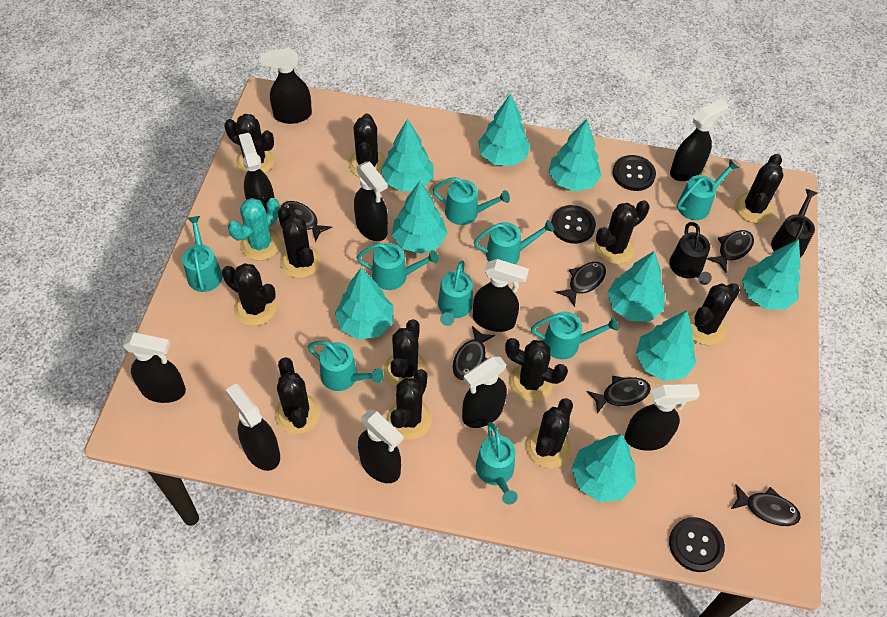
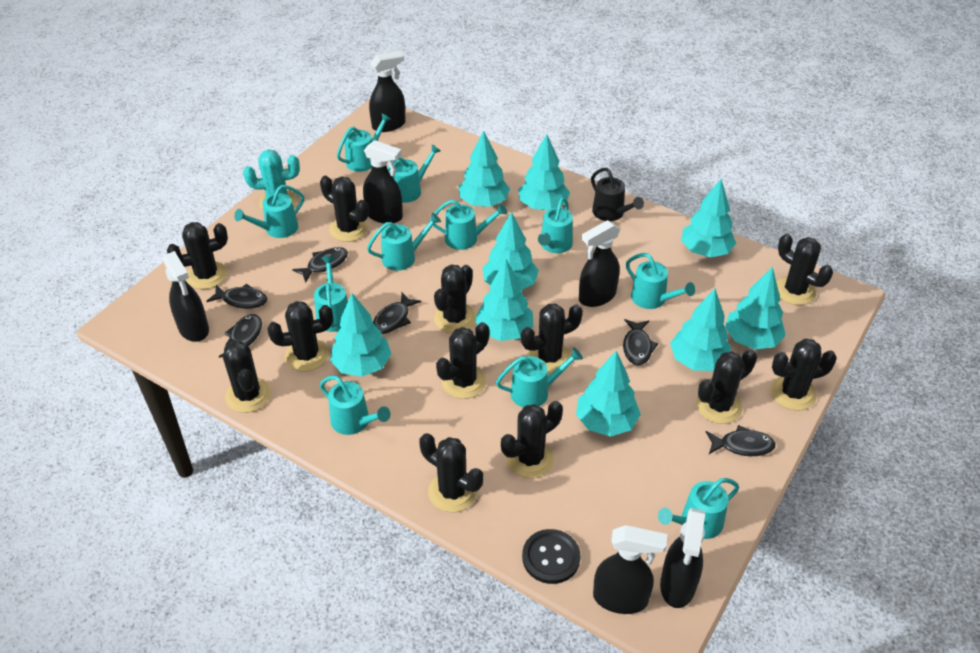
black button: 3 -> 1
black spray bottle: 10 -> 6
black watering can: 2 -> 1
turquoise watering can: 9 -> 11

